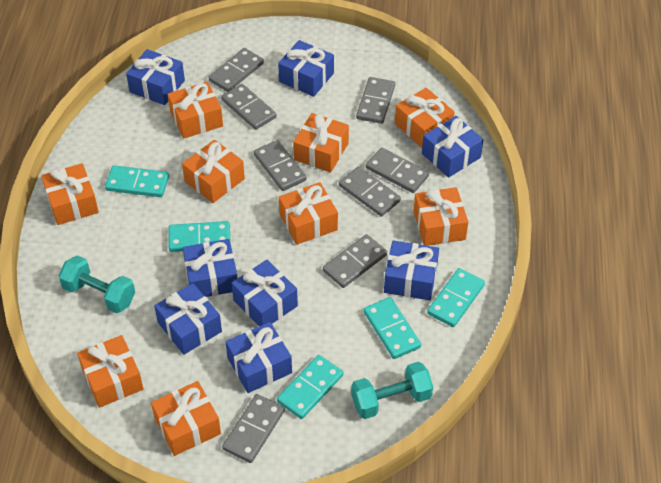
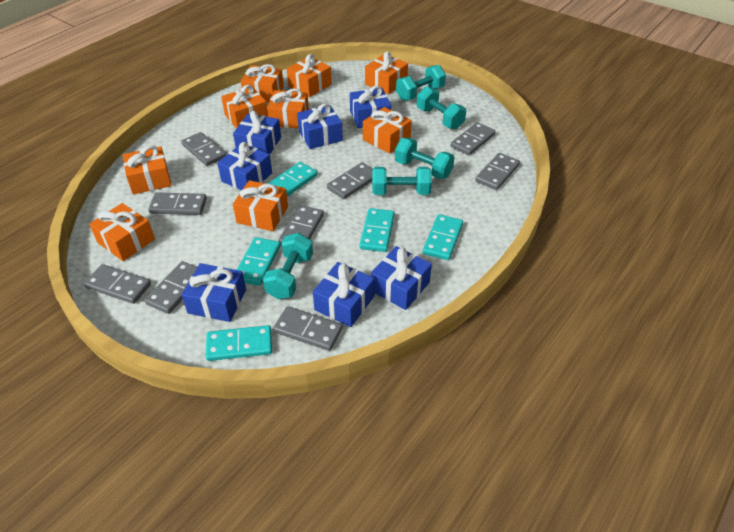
blue gift: 8 -> 7
grey domino: 8 -> 9
turquoise dumbbell: 2 -> 5

